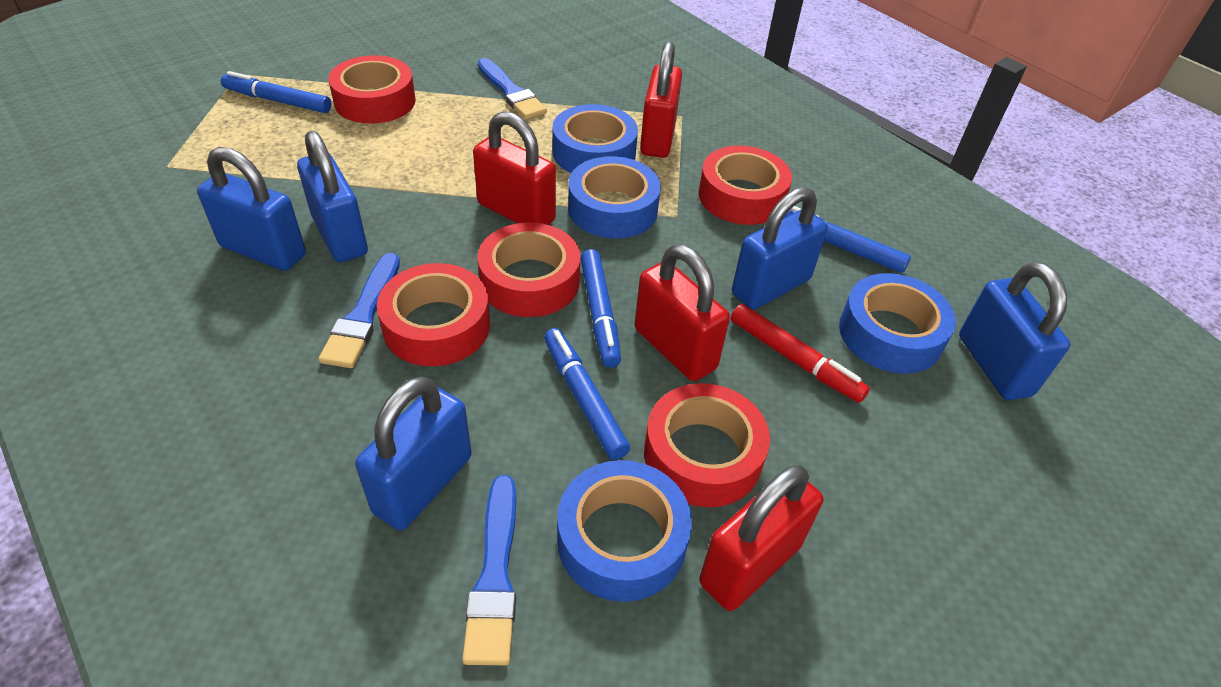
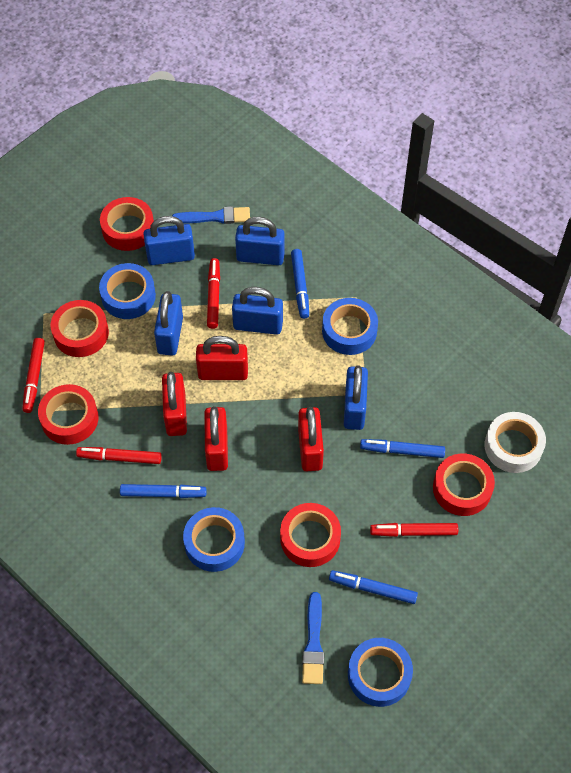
blue brush: 3 -> 2
red marker: 1 -> 4
white tape: 0 -> 1

